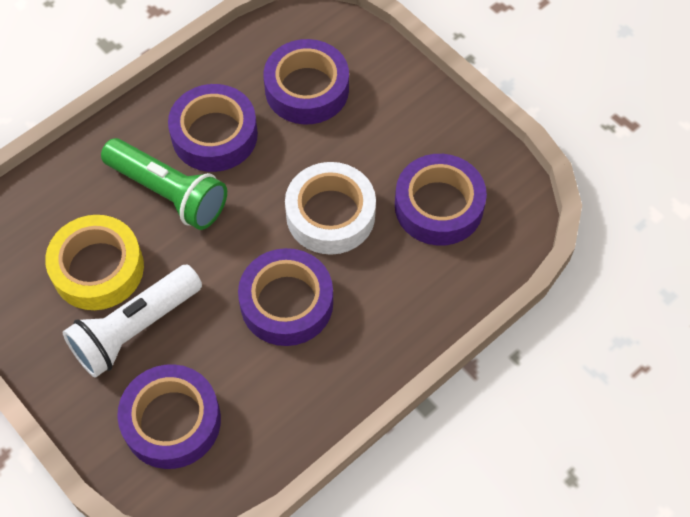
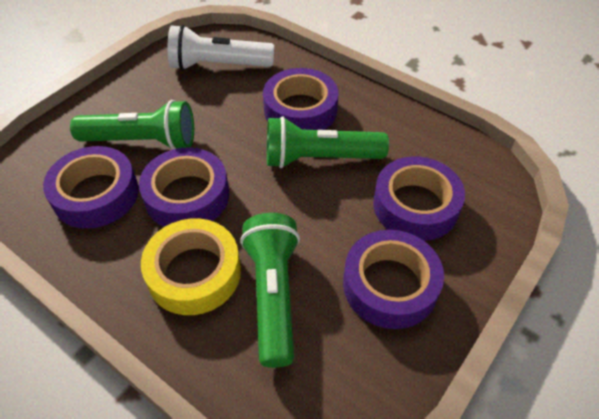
green flashlight: 1 -> 3
white tape: 1 -> 0

